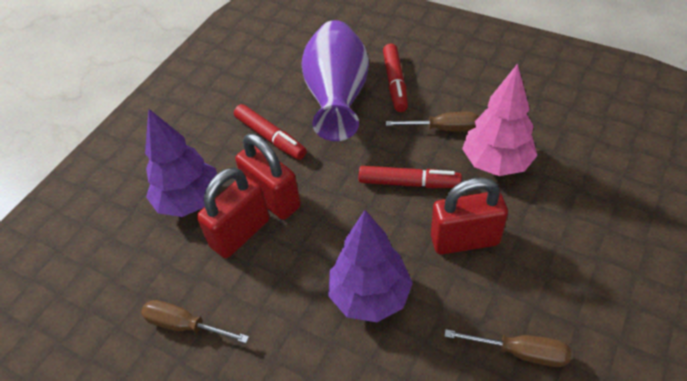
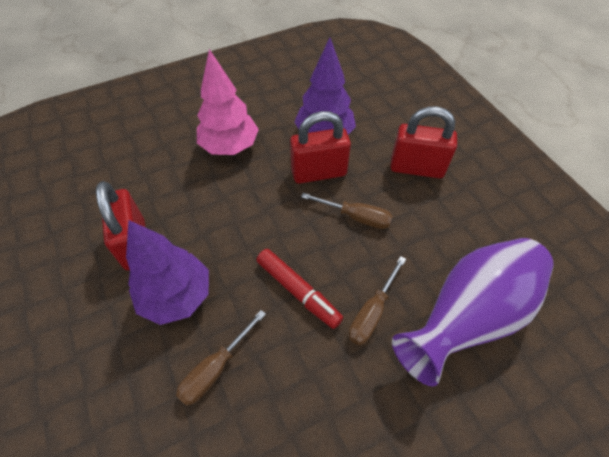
red marker: 3 -> 1

